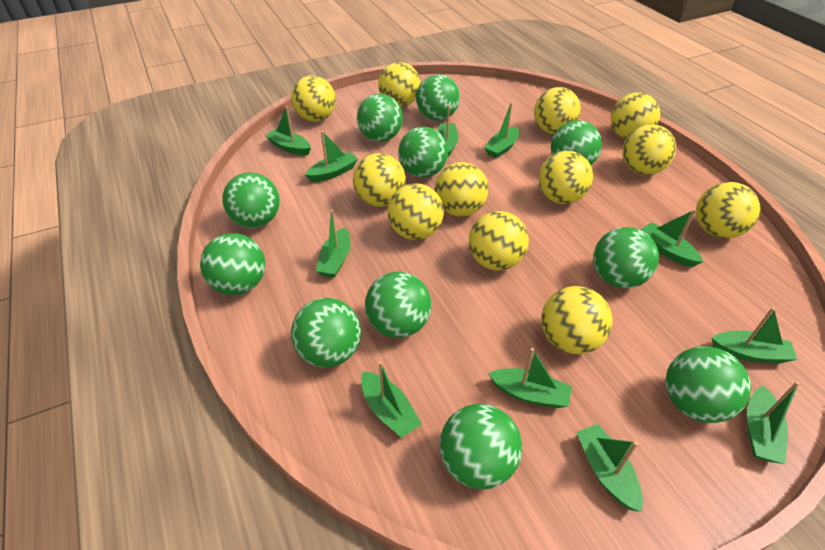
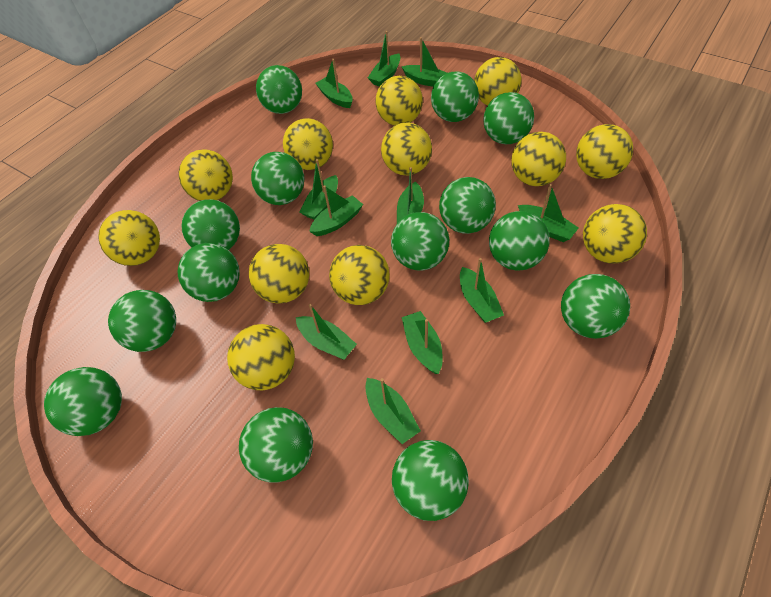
green ball: 11 -> 14

